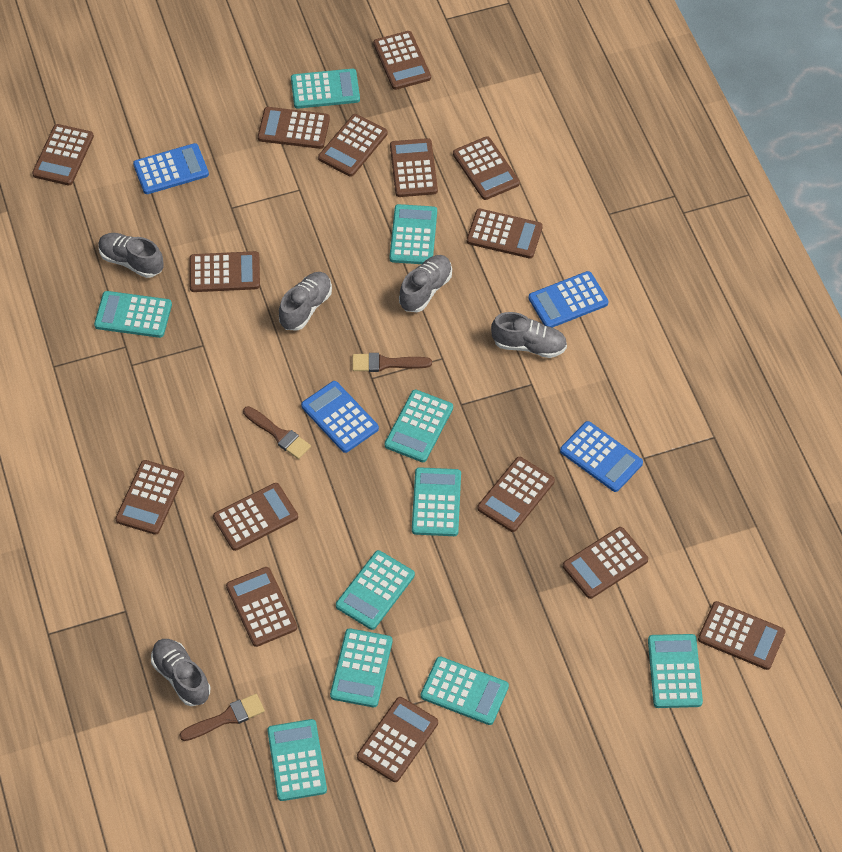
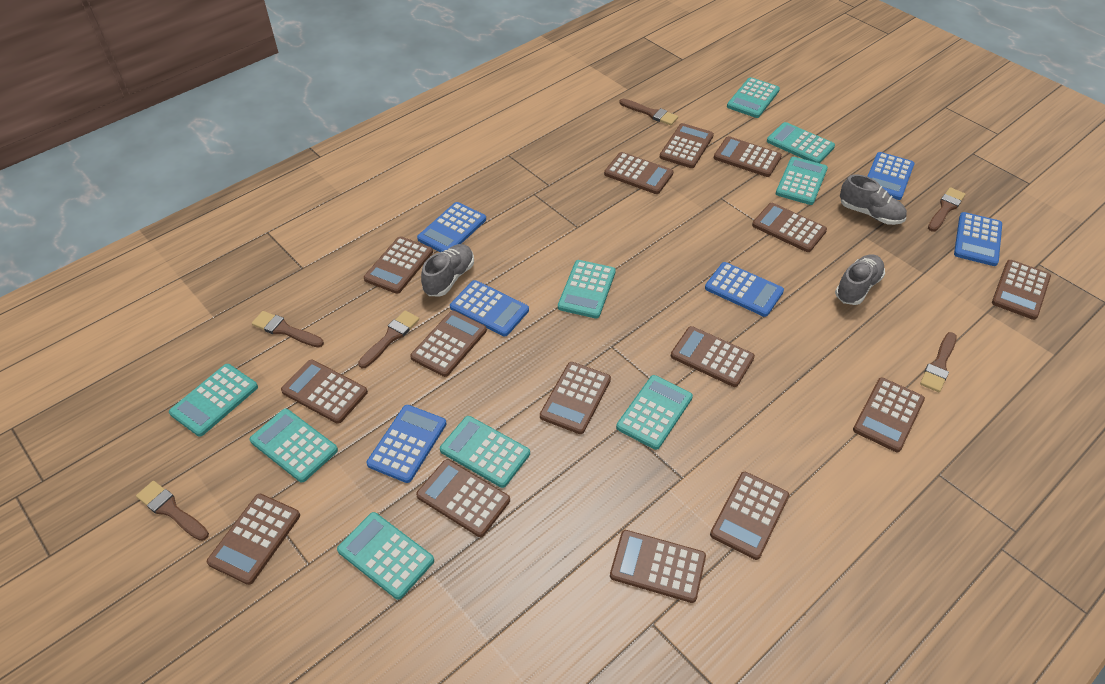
blue calculator: 4 -> 6
brown brush: 3 -> 6
grey shoe: 5 -> 3
turquoise calculator: 10 -> 9

